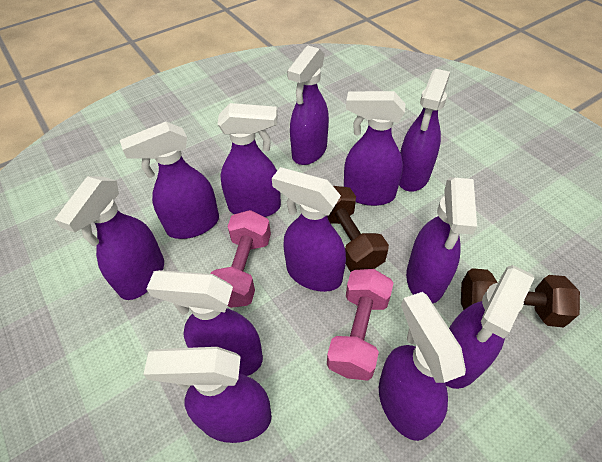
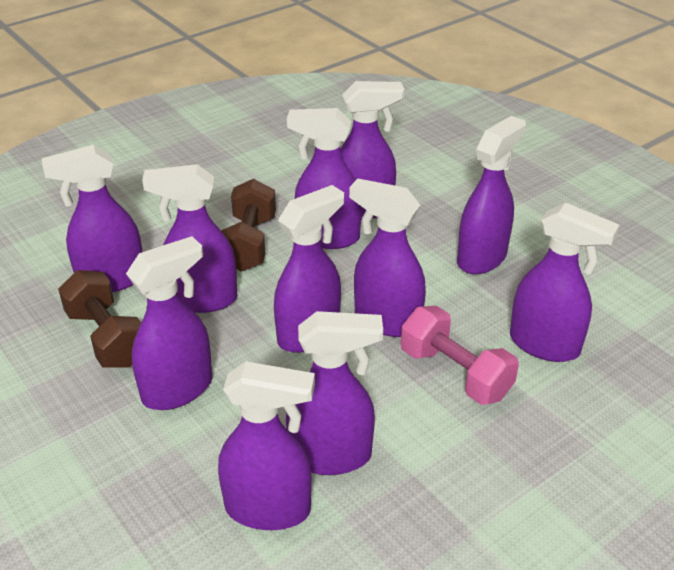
pink dumbbell: 2 -> 1
purple spray bottle: 12 -> 11

